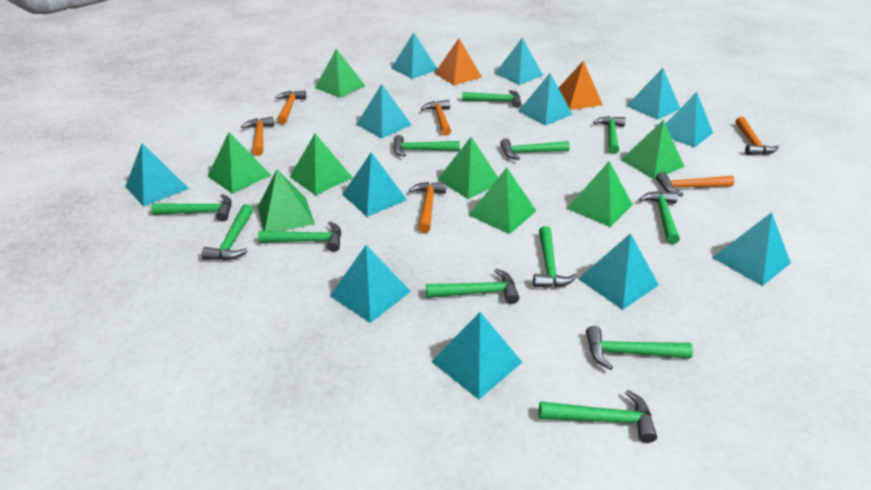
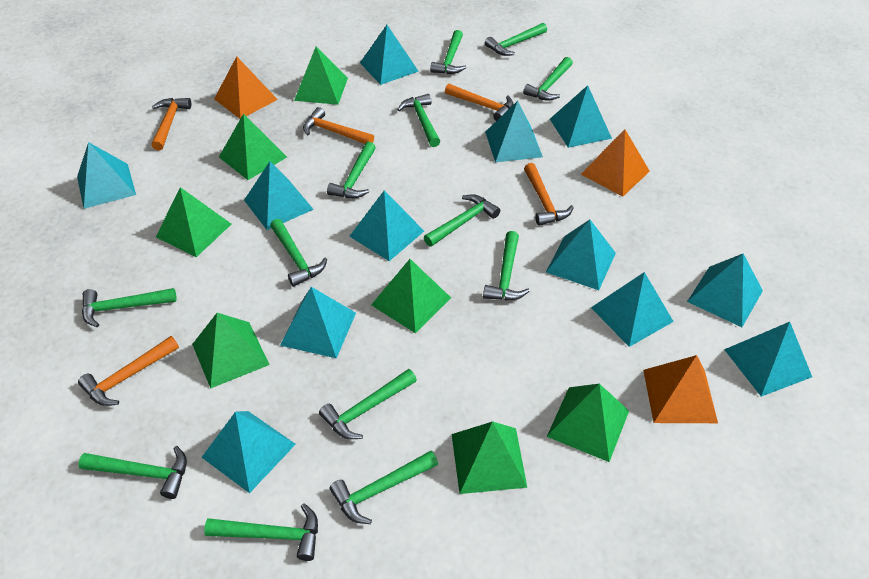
green hammer: 12 -> 13
green pyramid: 8 -> 7
orange hammer: 6 -> 5
orange pyramid: 2 -> 3

